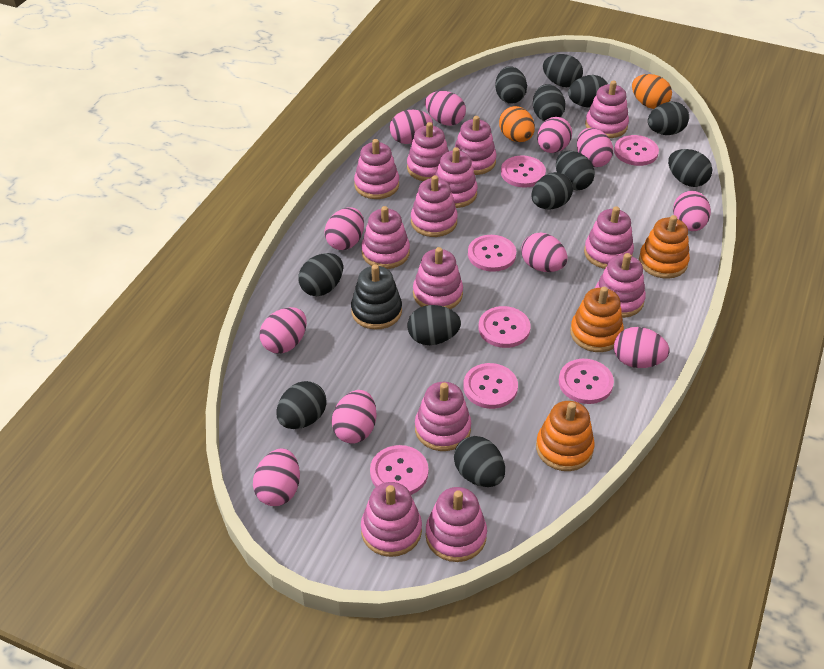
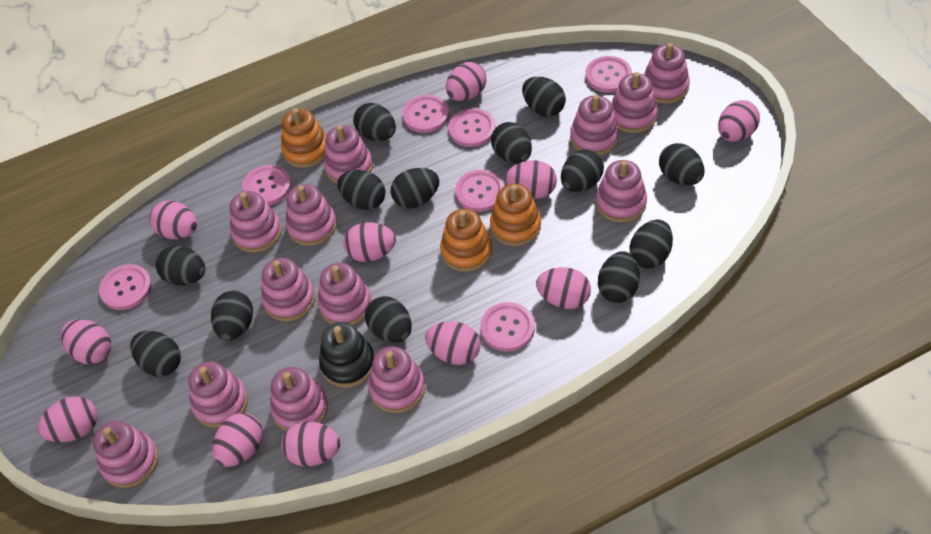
black egg: 12 -> 13
orange egg: 2 -> 0

